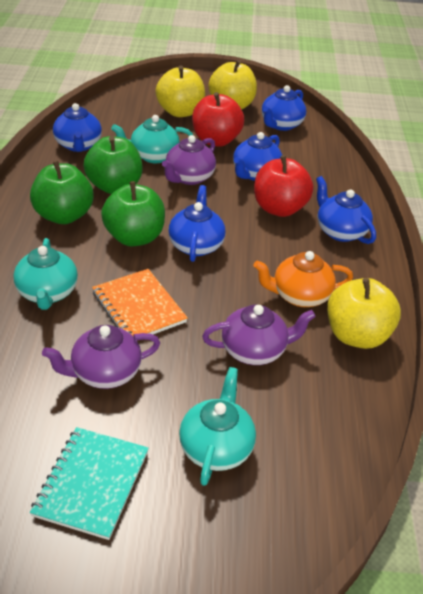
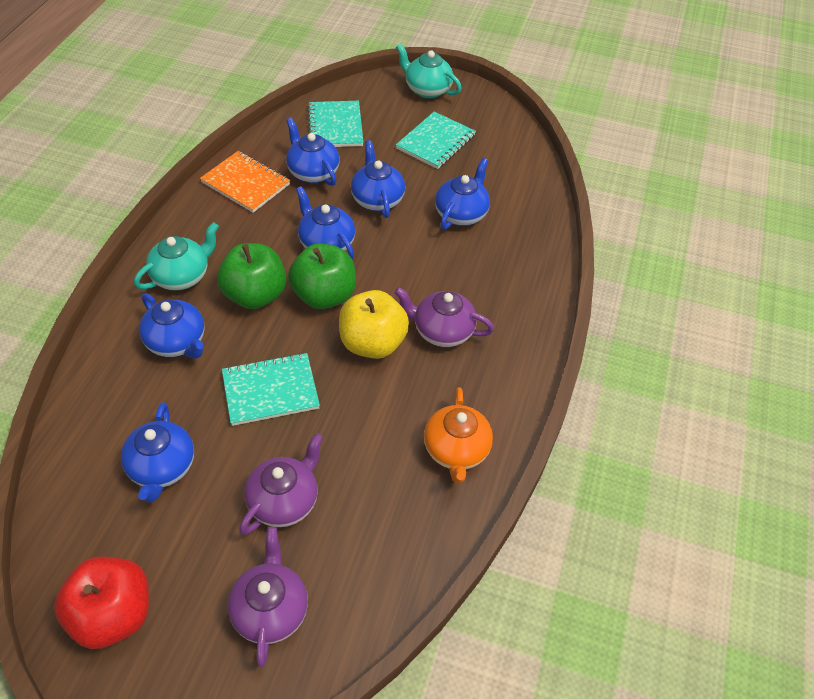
blue teapot: 5 -> 6
green apple: 3 -> 2
red apple: 2 -> 1
turquoise notebook: 1 -> 3
turquoise teapot: 3 -> 2
yellow apple: 3 -> 1

